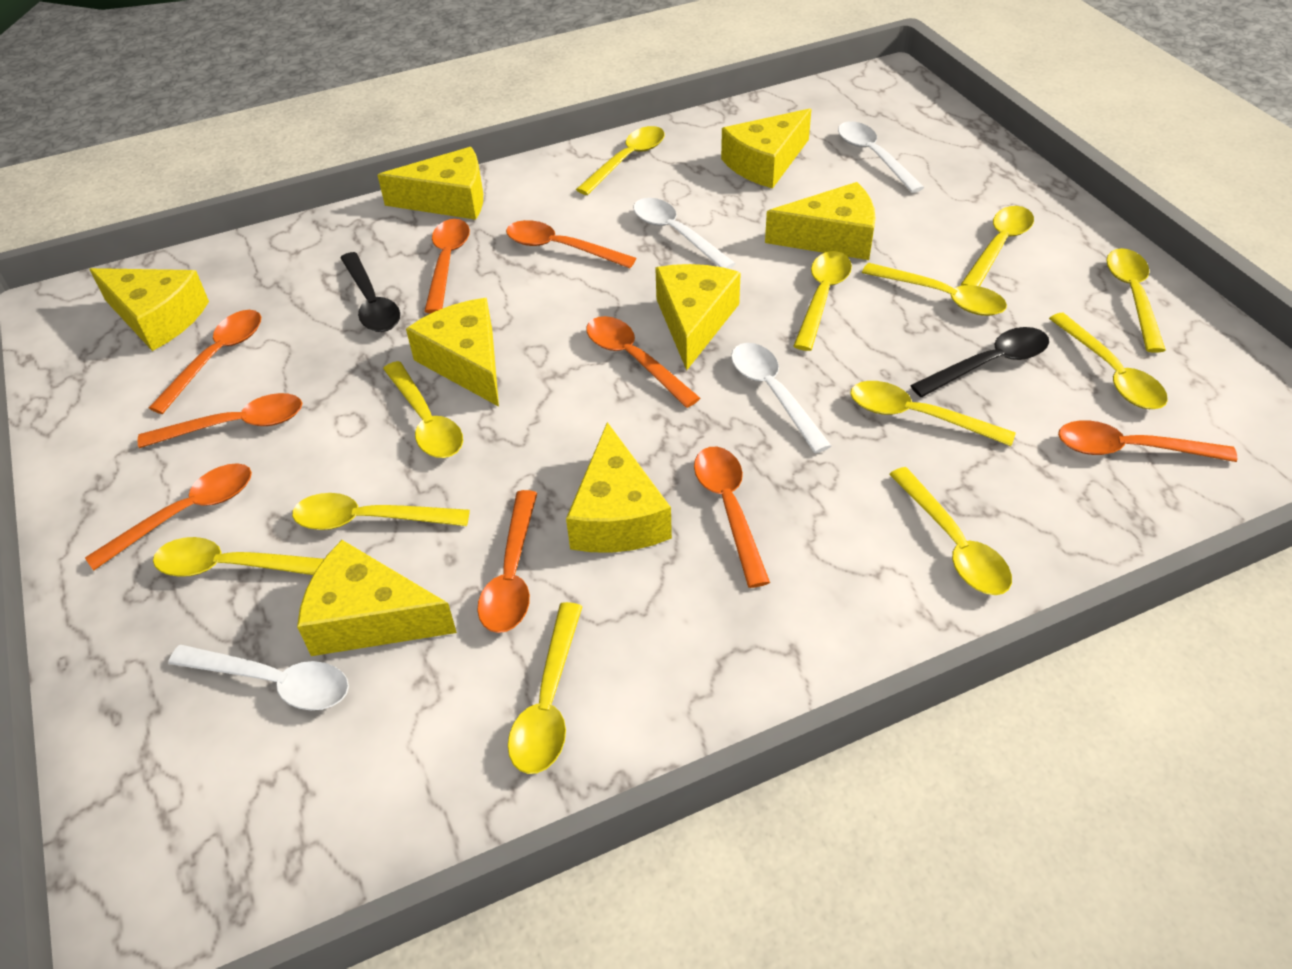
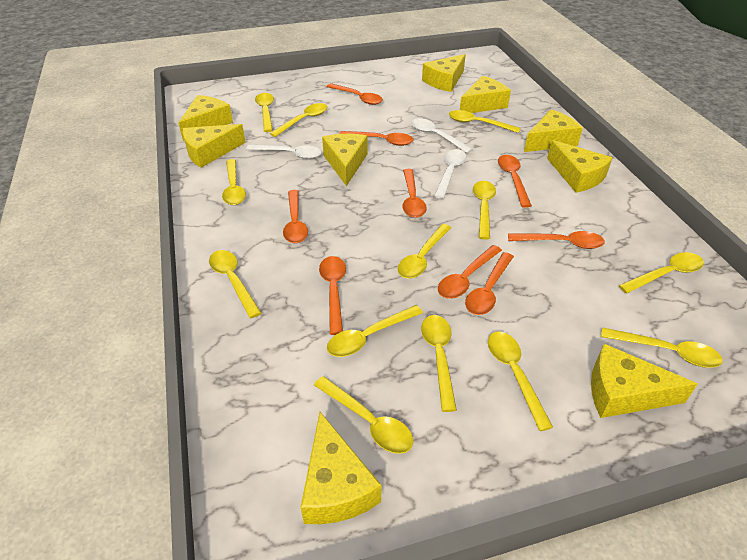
black spoon: 2 -> 0
white spoon: 4 -> 3
yellow cheese: 8 -> 9
yellow spoon: 12 -> 13

